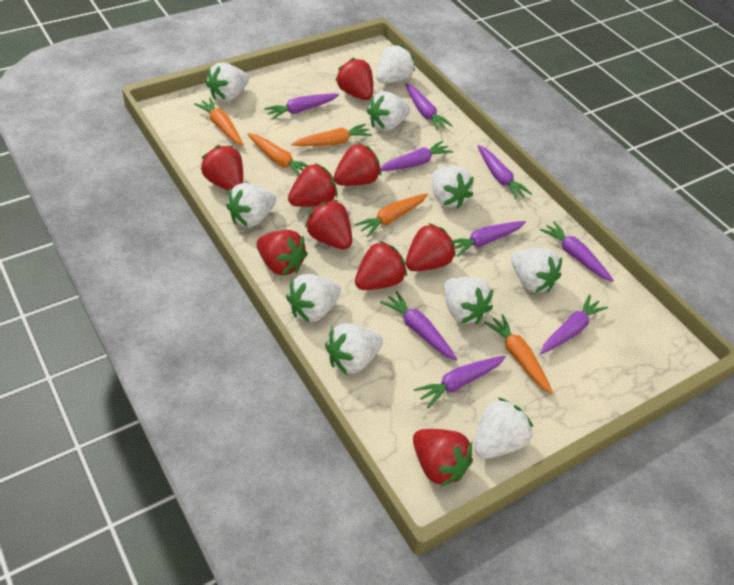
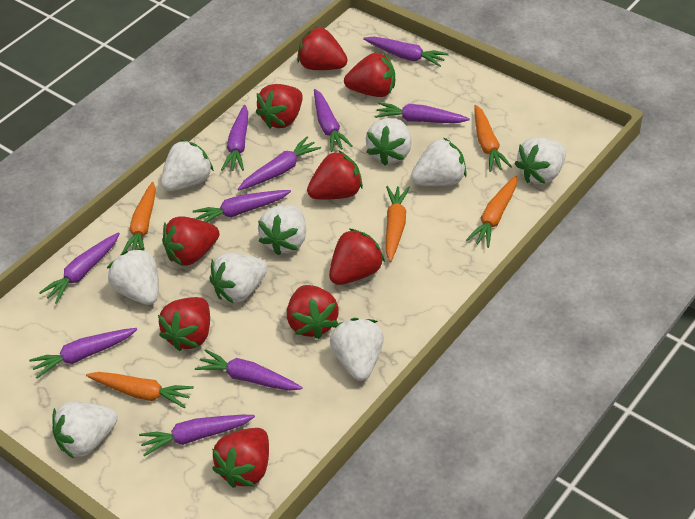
purple carrot: 9 -> 10
white strawberry: 10 -> 9

